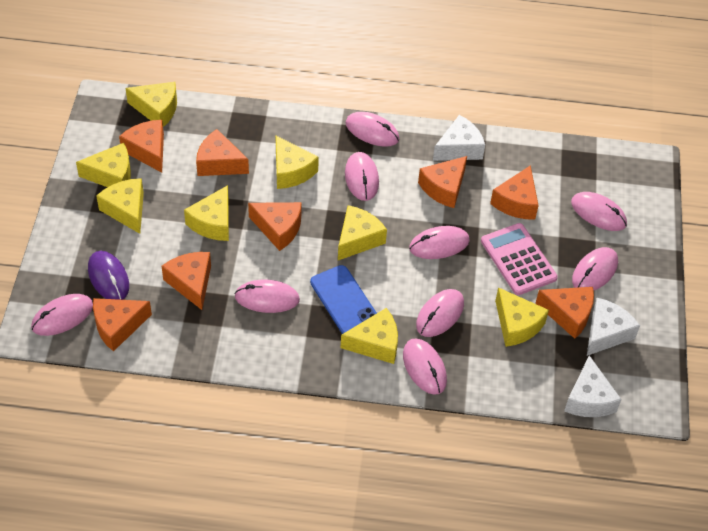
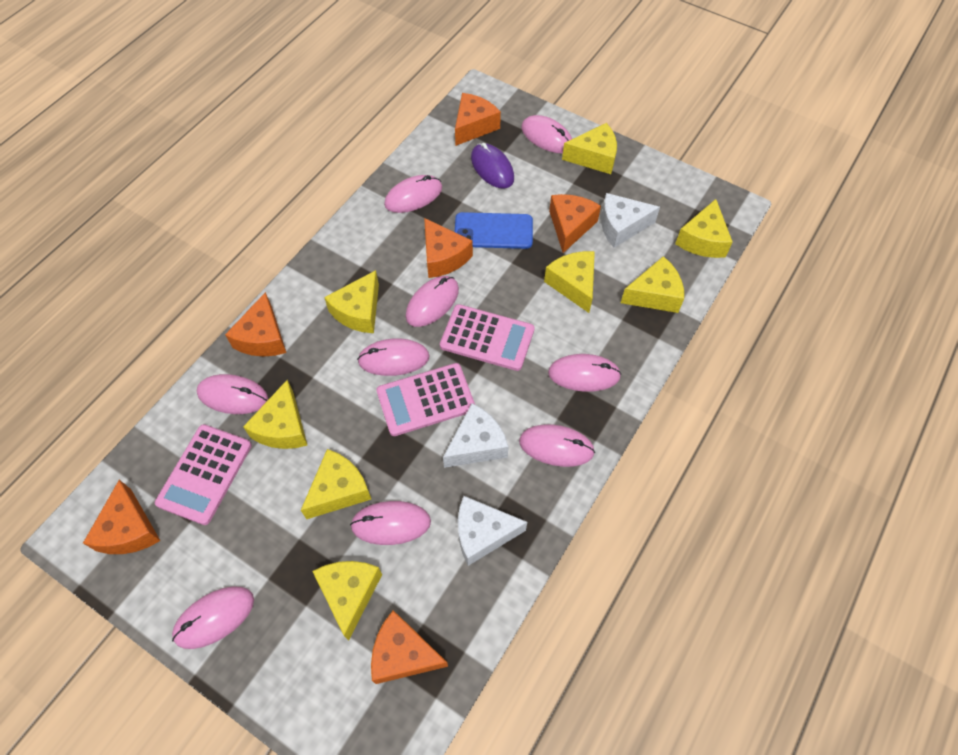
orange cheese: 8 -> 6
pink calculator: 1 -> 3

